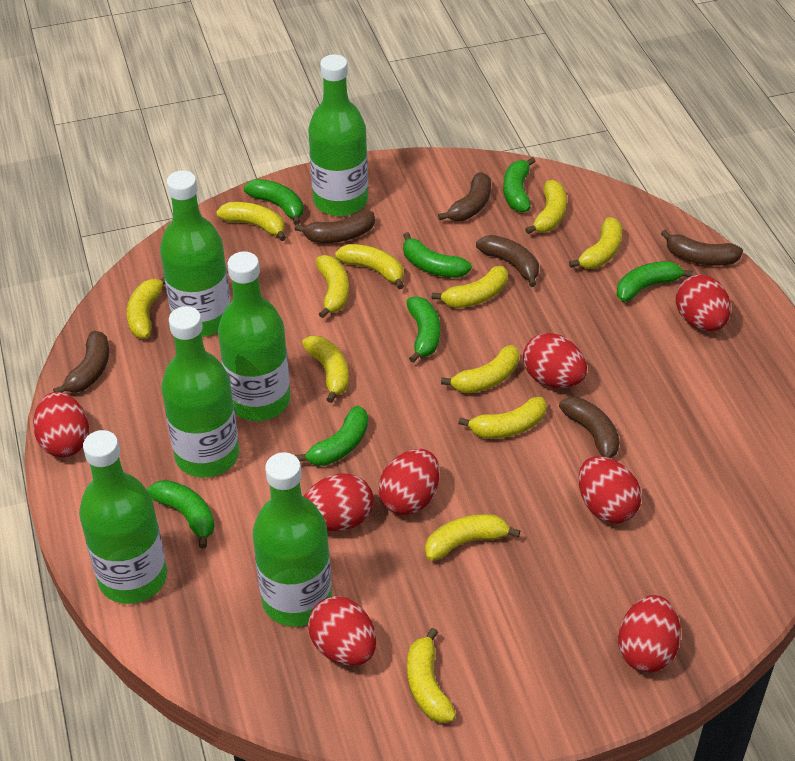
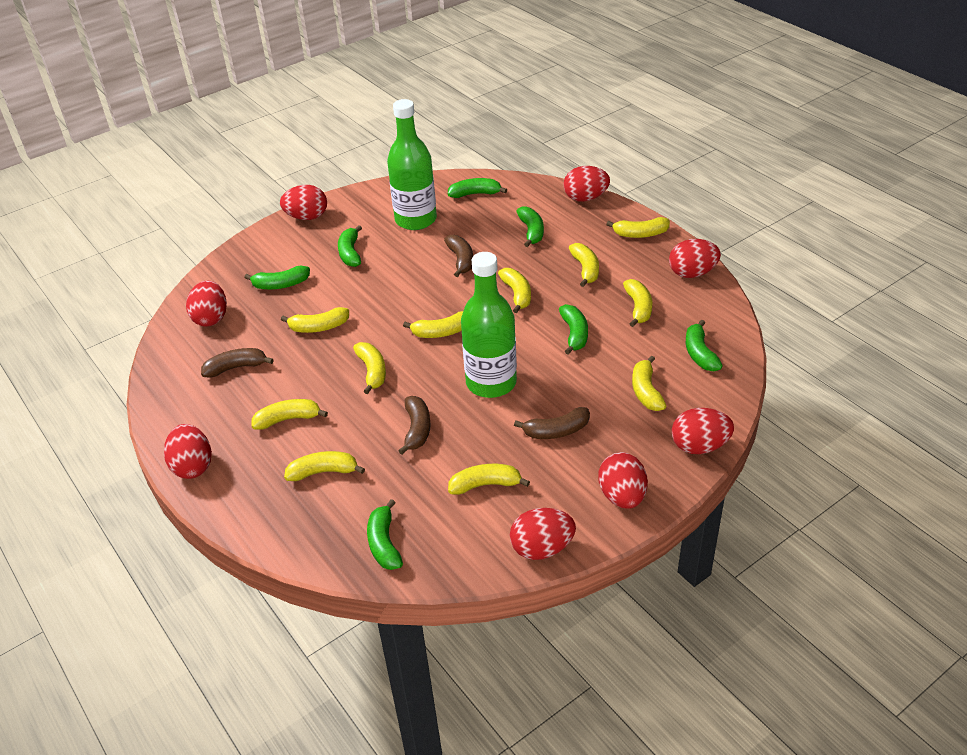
brown banana: 6 -> 4
green bottle: 6 -> 2
yellow banana: 12 -> 11

